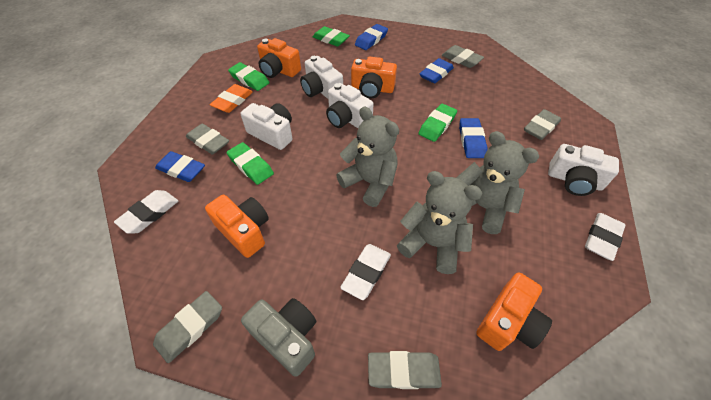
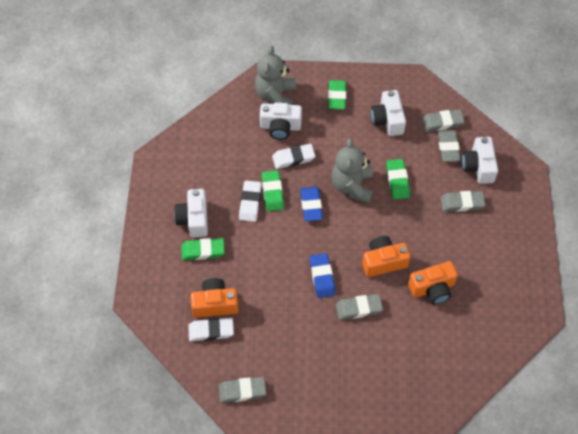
blue eraser: 4 -> 2
grey camera: 1 -> 0
grey teddy bear: 3 -> 2
orange camera: 4 -> 3
orange eraser: 1 -> 0

